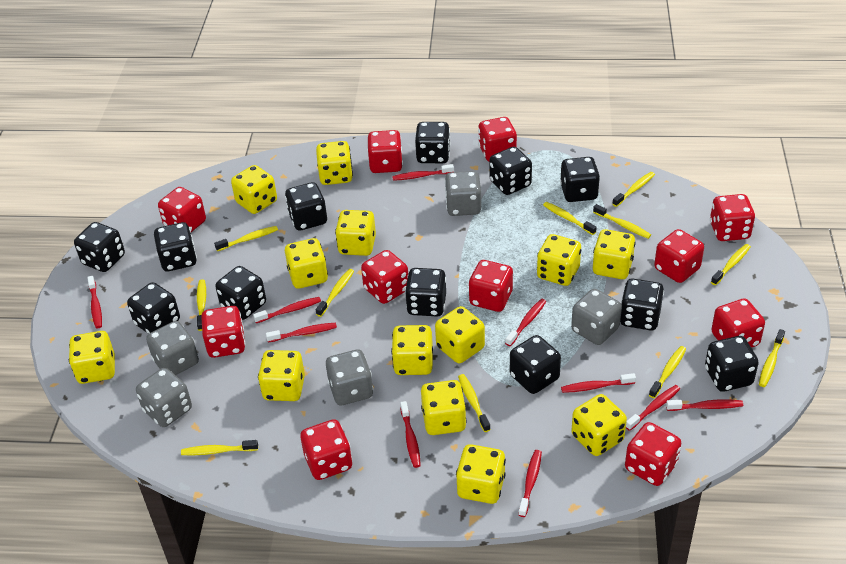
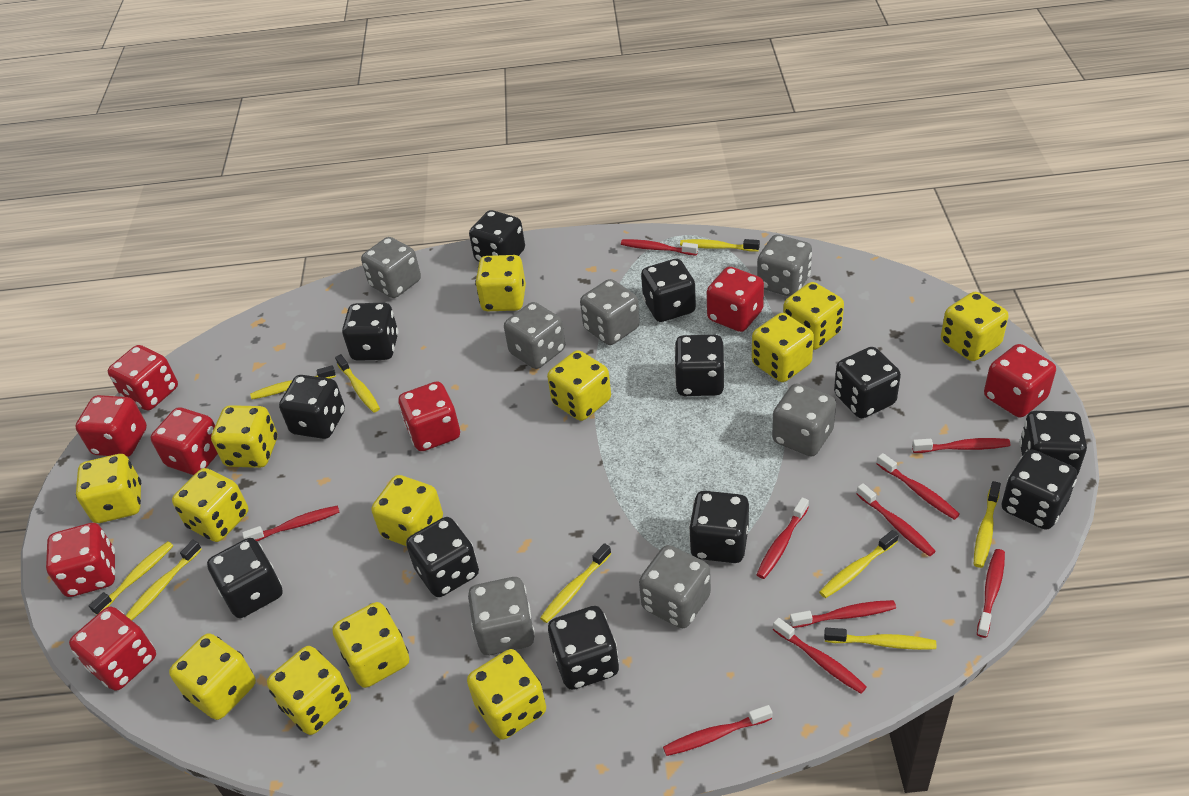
grey dice: 5 -> 7
red dice: 11 -> 8
yellow toothbrush: 11 -> 9

